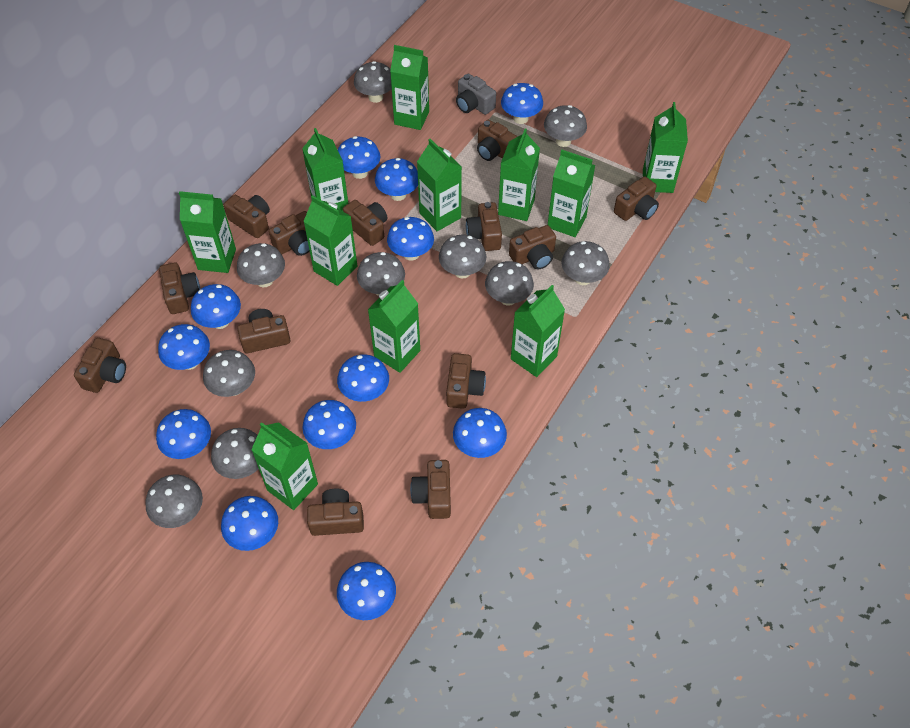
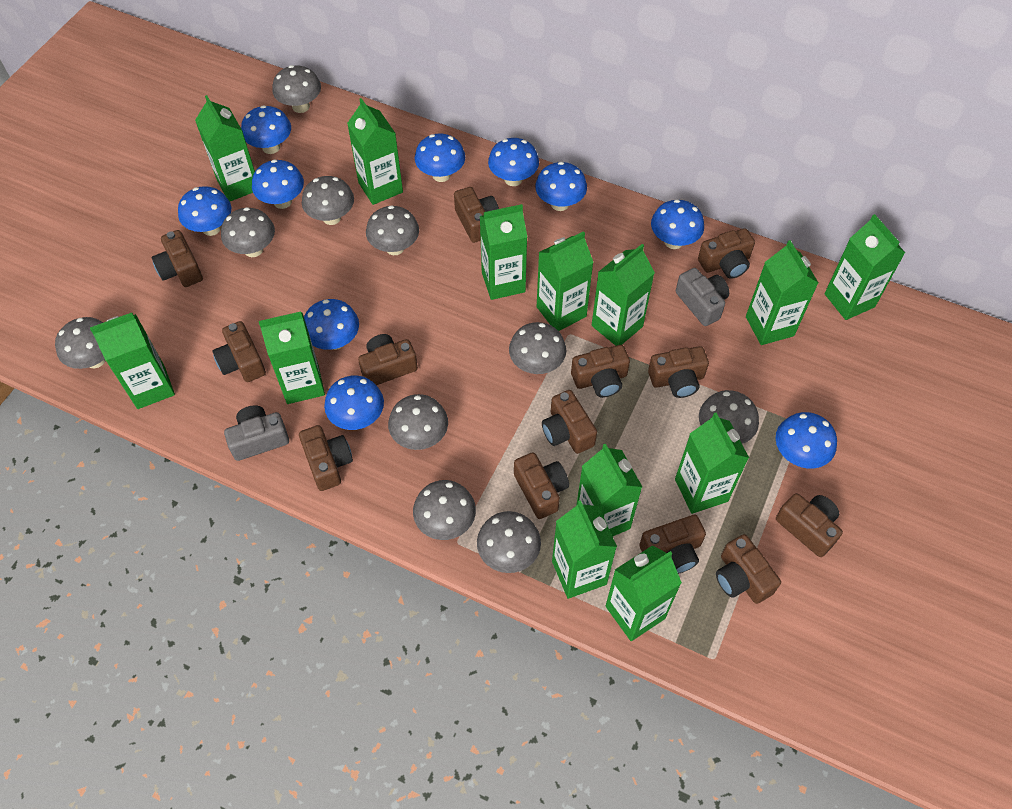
blue mushroom: 12 -> 10
green carton: 11 -> 13
grey camera: 1 -> 2

